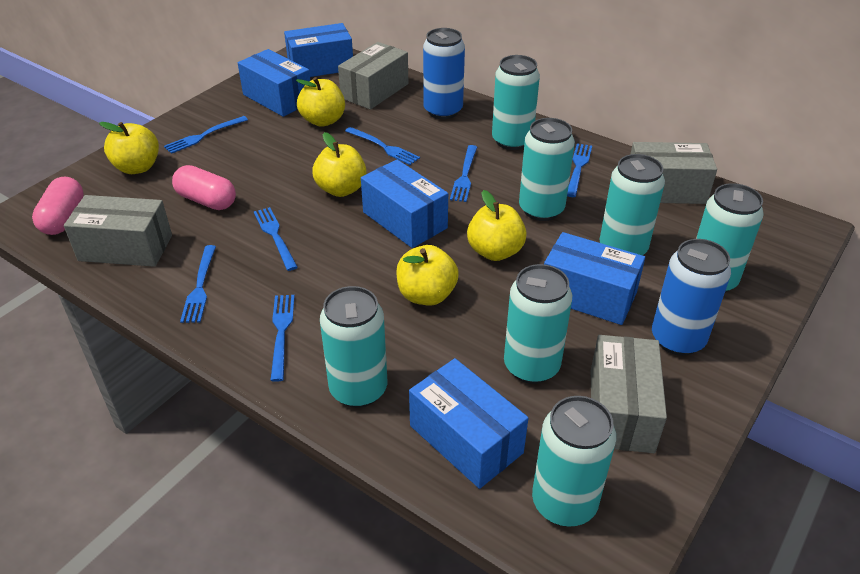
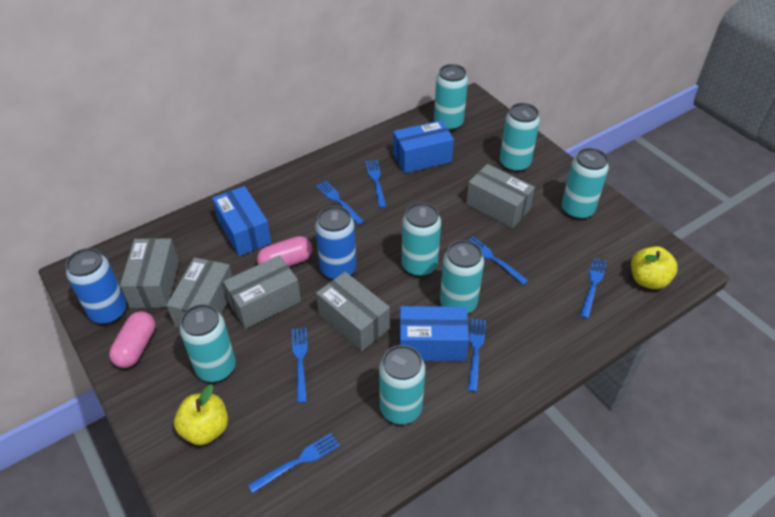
blue box: 5 -> 3
grey box: 4 -> 5
yellow apple: 5 -> 2

